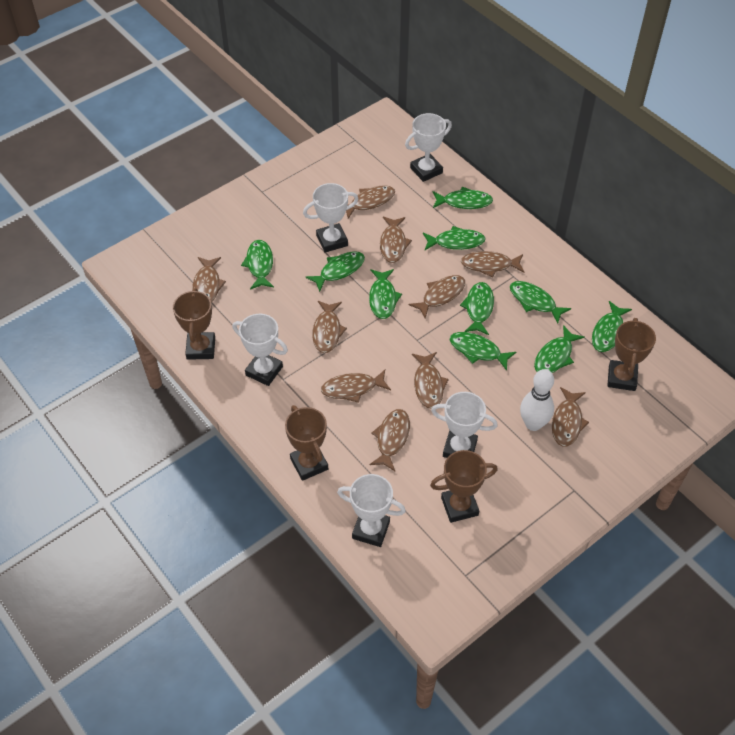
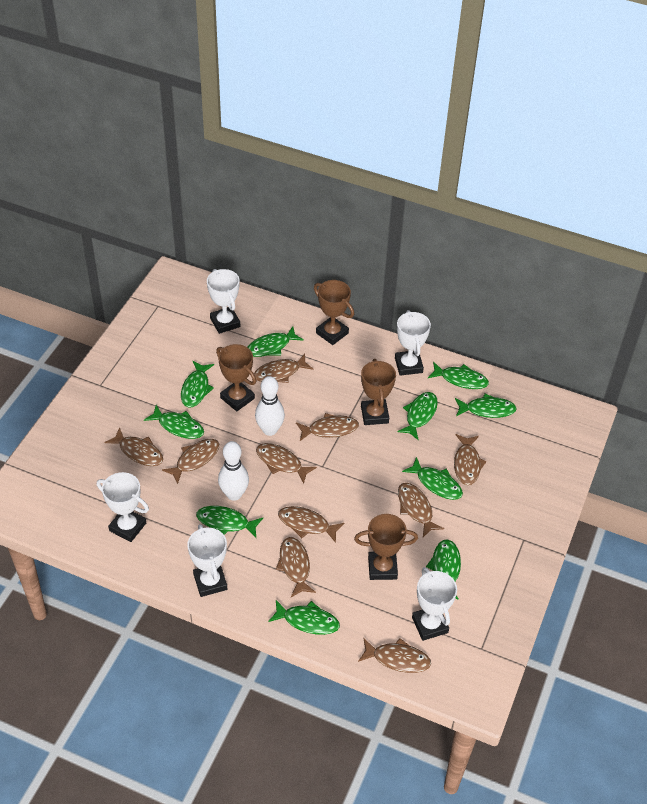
white bowling pin: 1 -> 2

